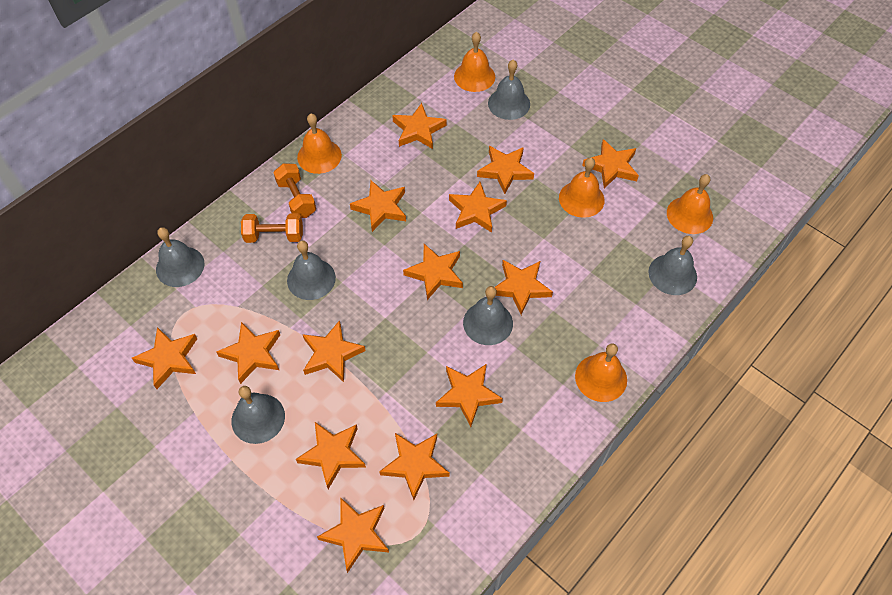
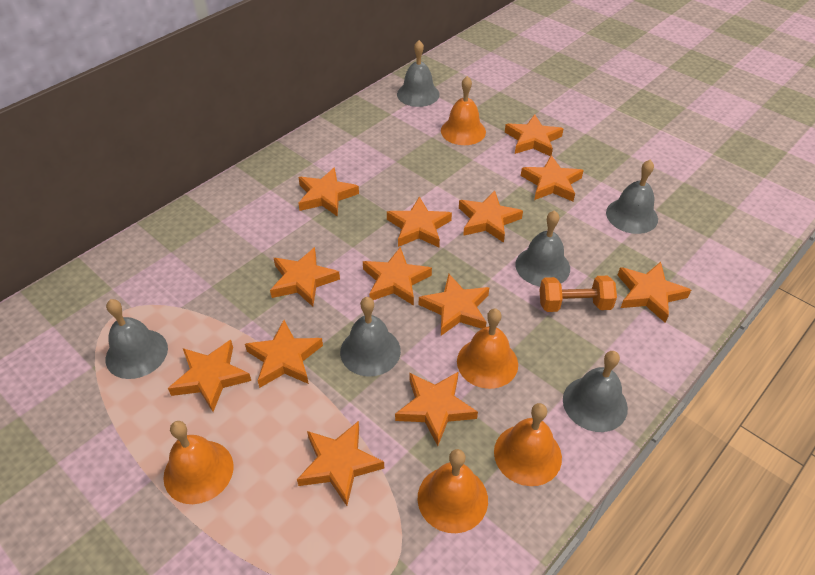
orange dumbbell: 2 -> 1
orange star: 14 -> 13

